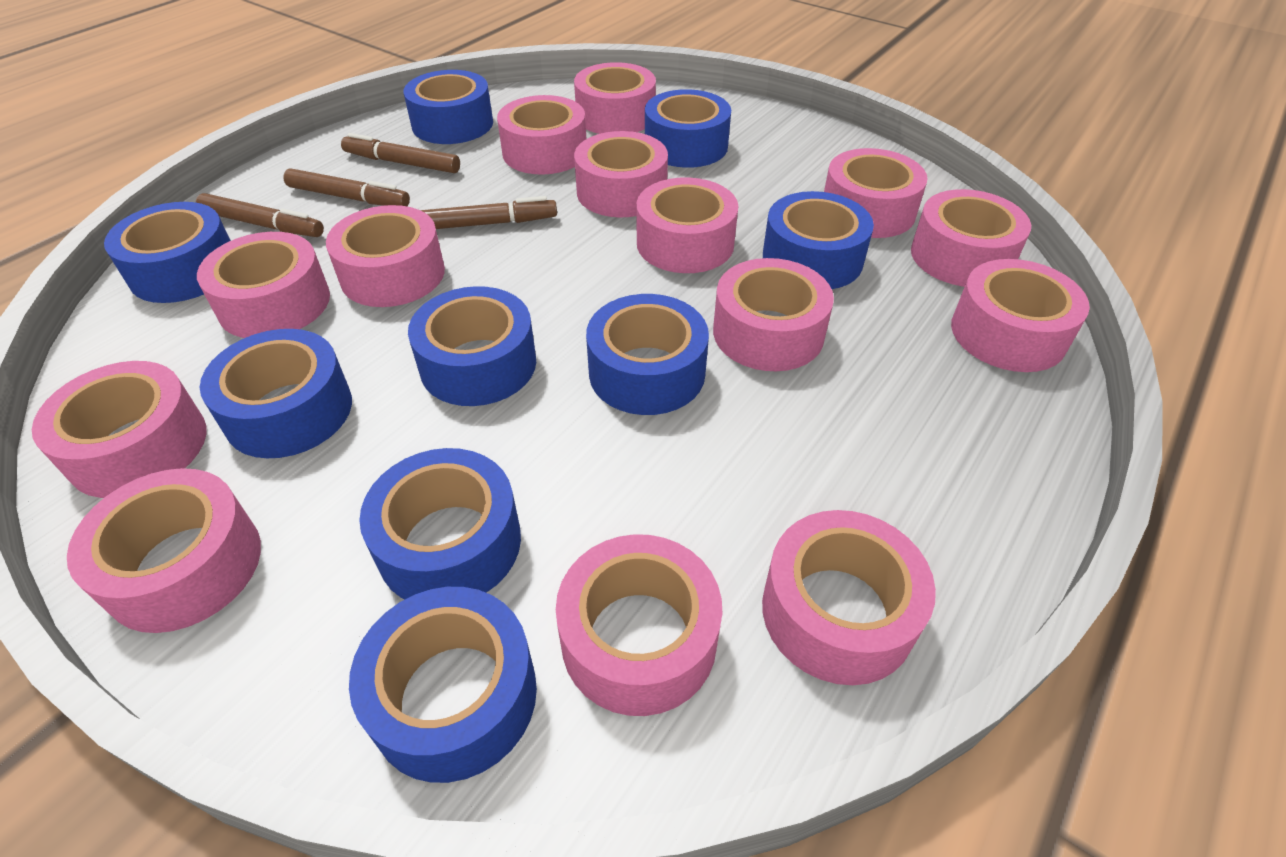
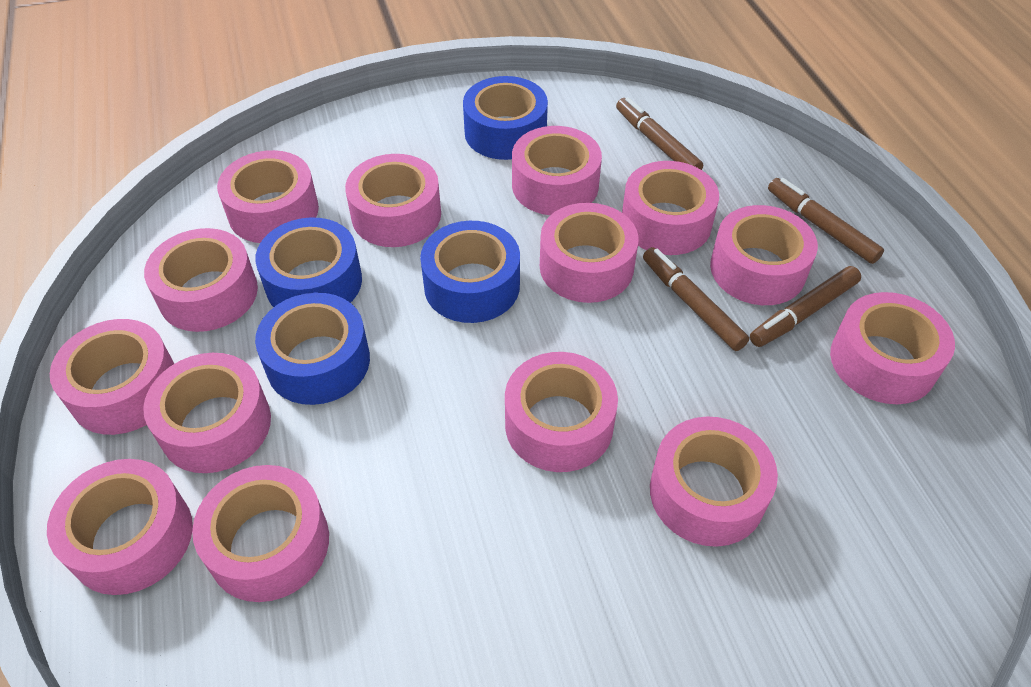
blue tape: 9 -> 4

